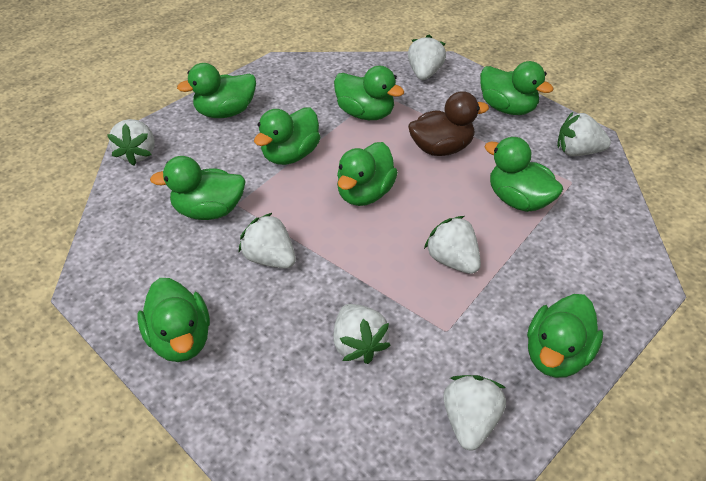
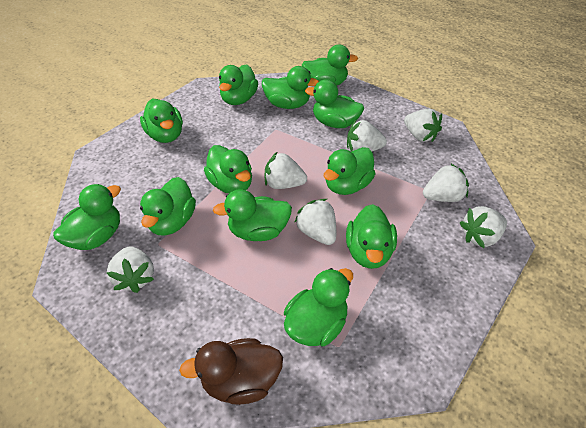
green duck: 9 -> 12

